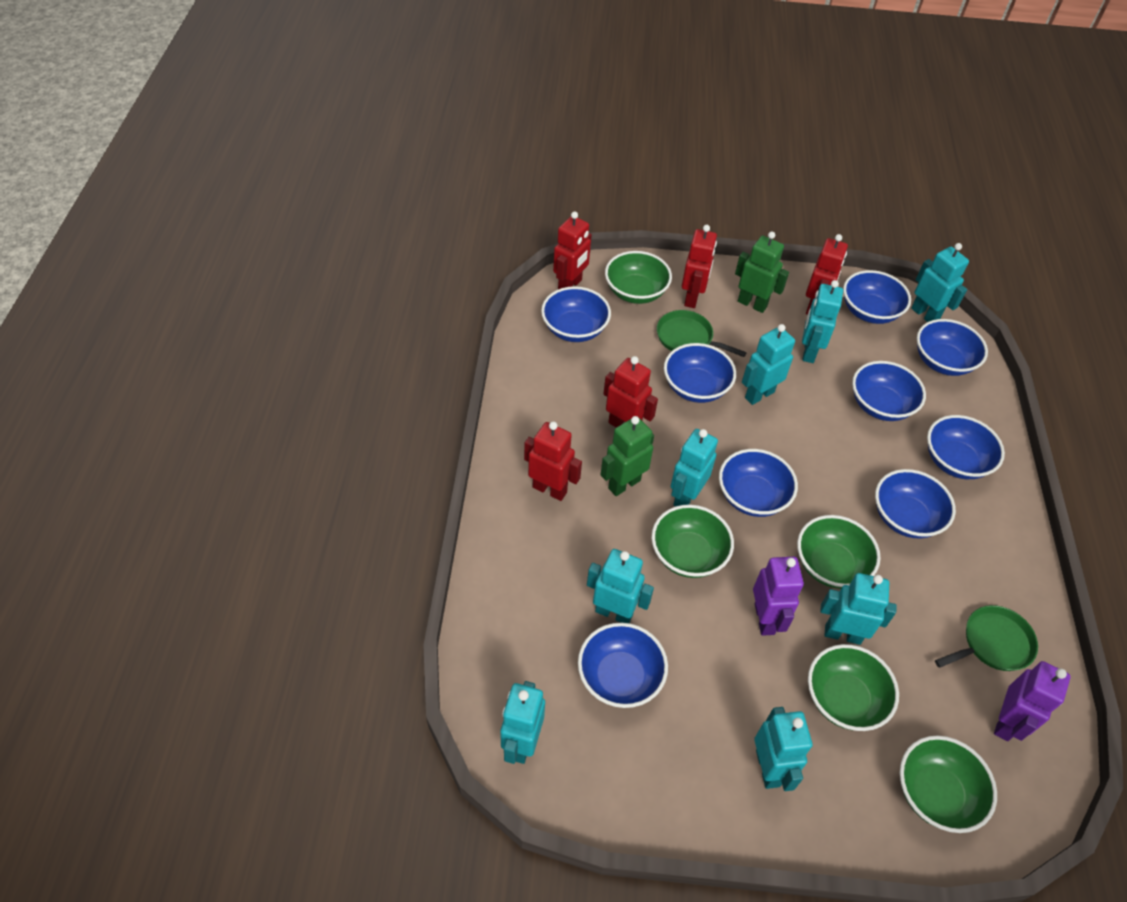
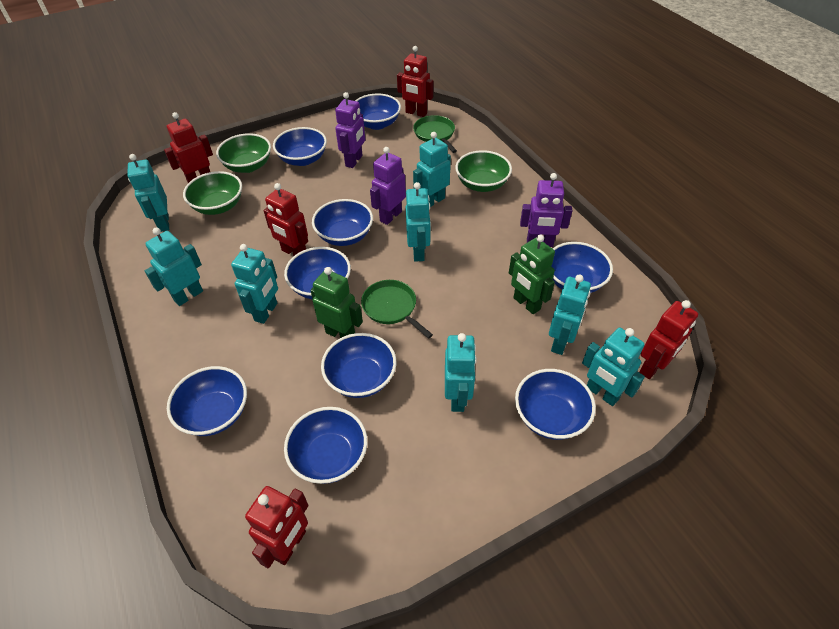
green bowl: 5 -> 3
purple robot: 2 -> 3

